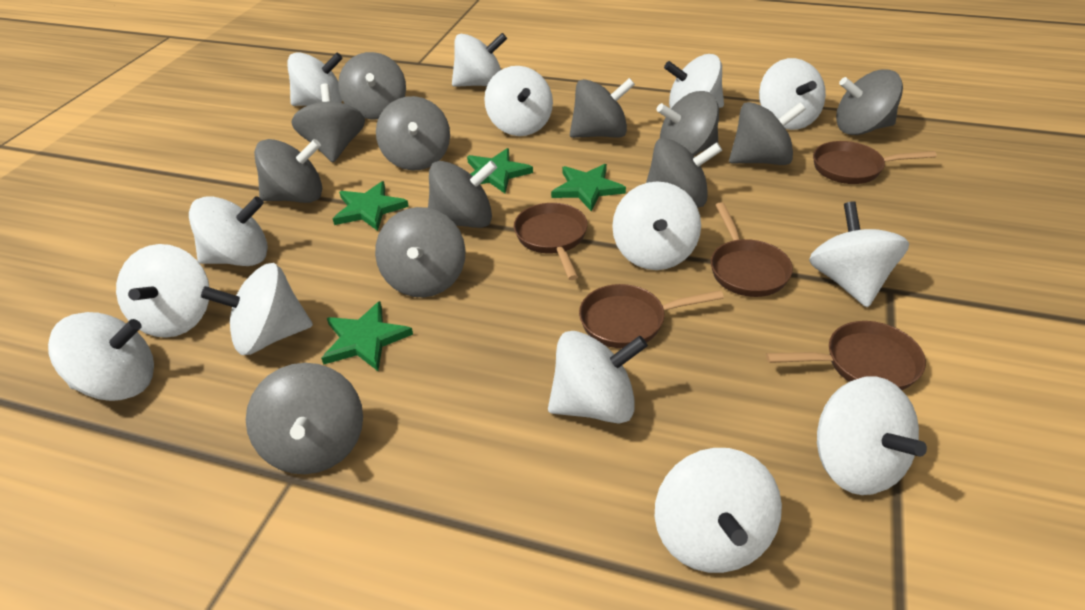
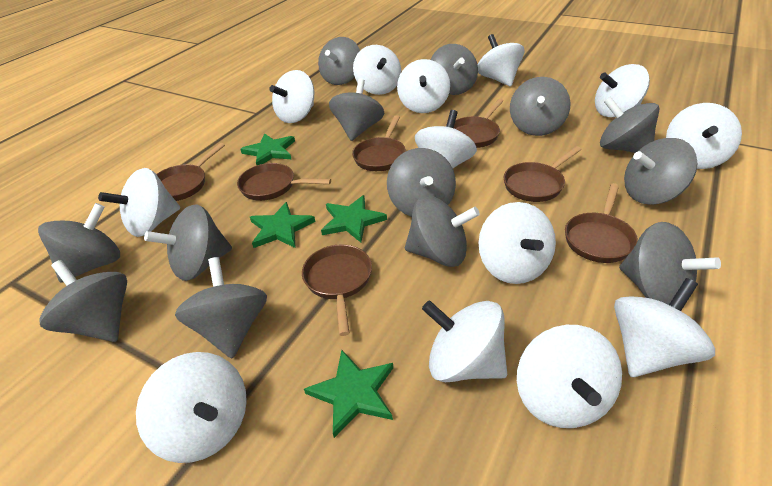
brown pan: 5 -> 7
grey spinning top: 12 -> 13
white spinning top: 14 -> 13

